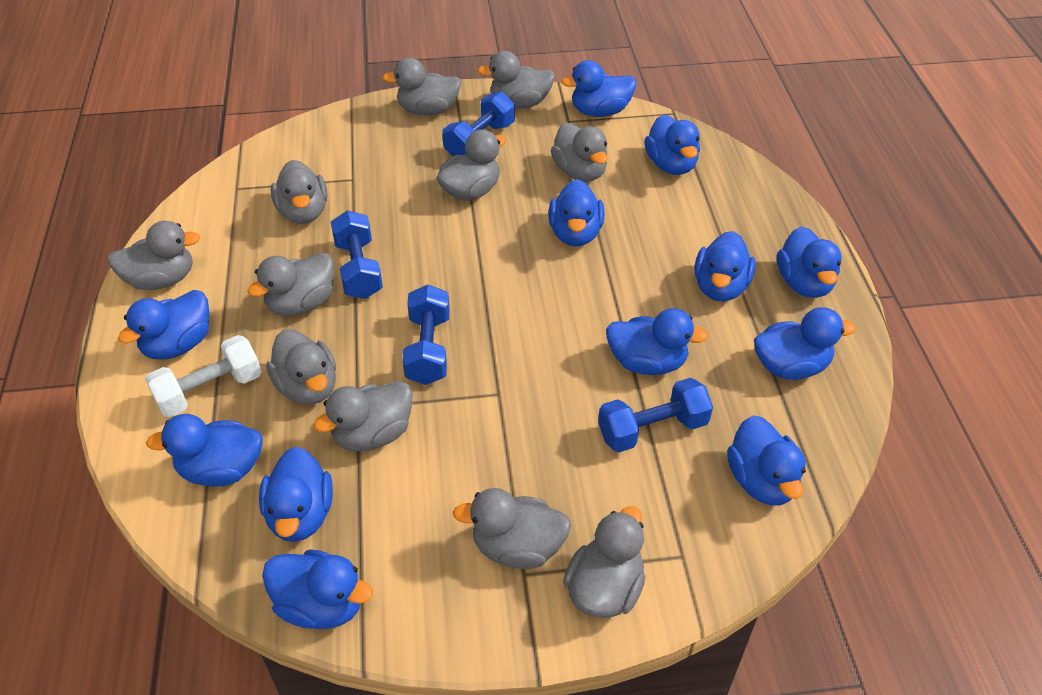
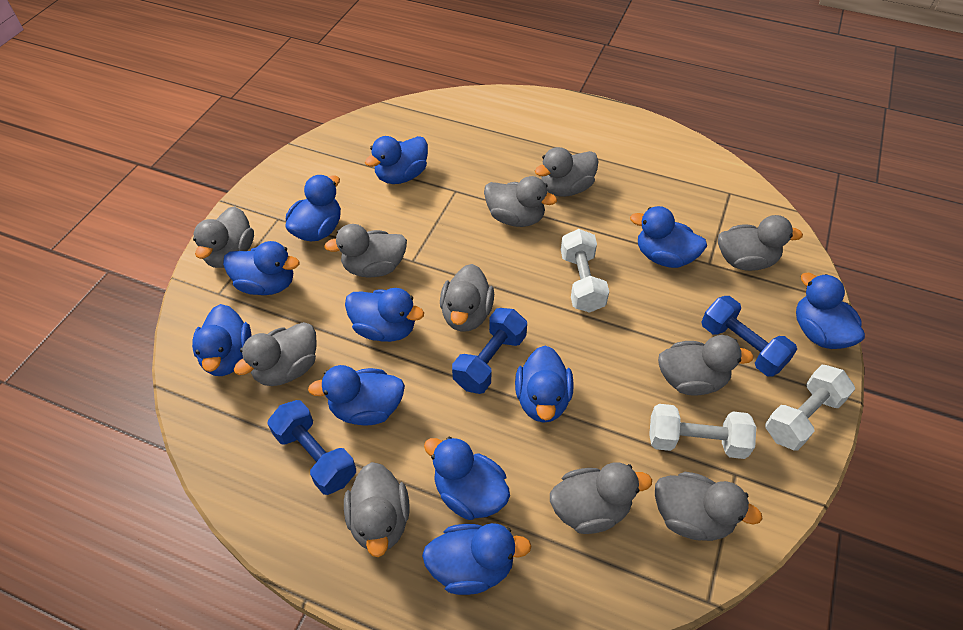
blue duck: 12 -> 11
blue dumbbell: 4 -> 3
white dumbbell: 1 -> 3

